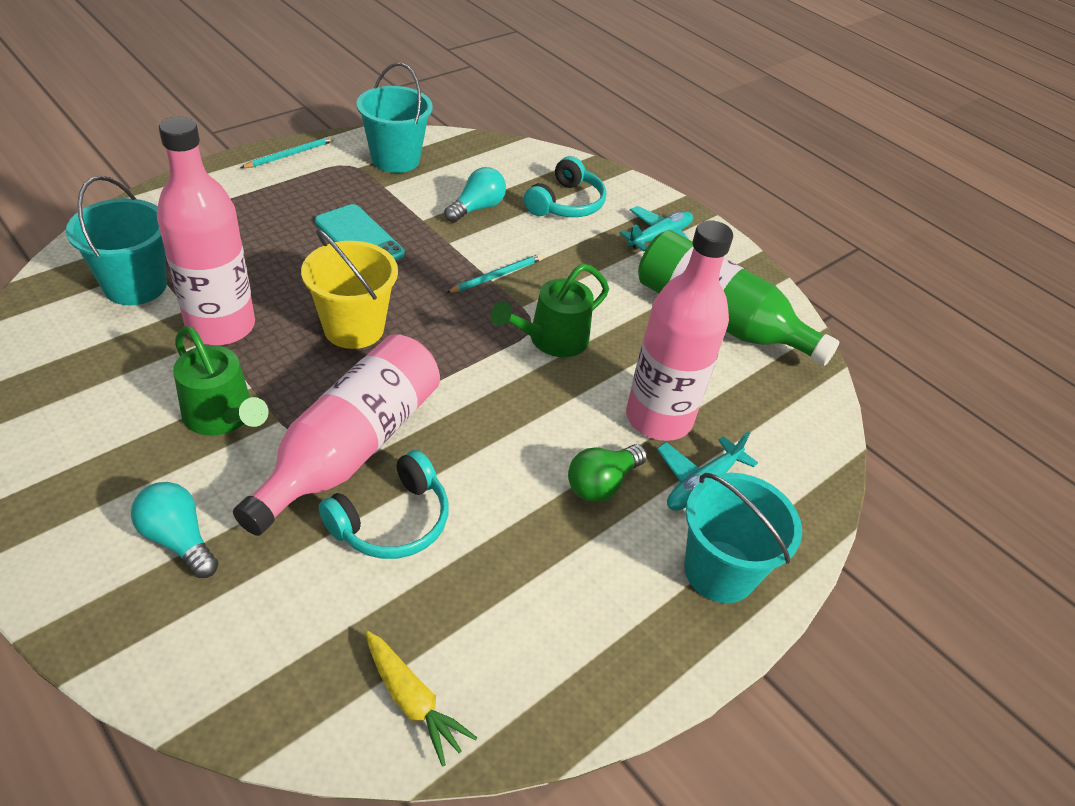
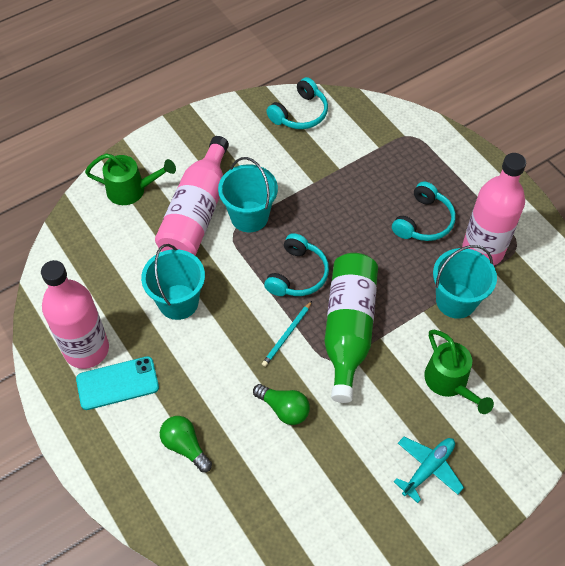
green light bulb: 1 -> 2
turquoise headphones: 2 -> 3
turquoise light bulb: 2 -> 0
turquoise pencil: 2 -> 1
turquoise plane: 2 -> 1
yellow bucket: 1 -> 0
yellow carrot: 1 -> 0

